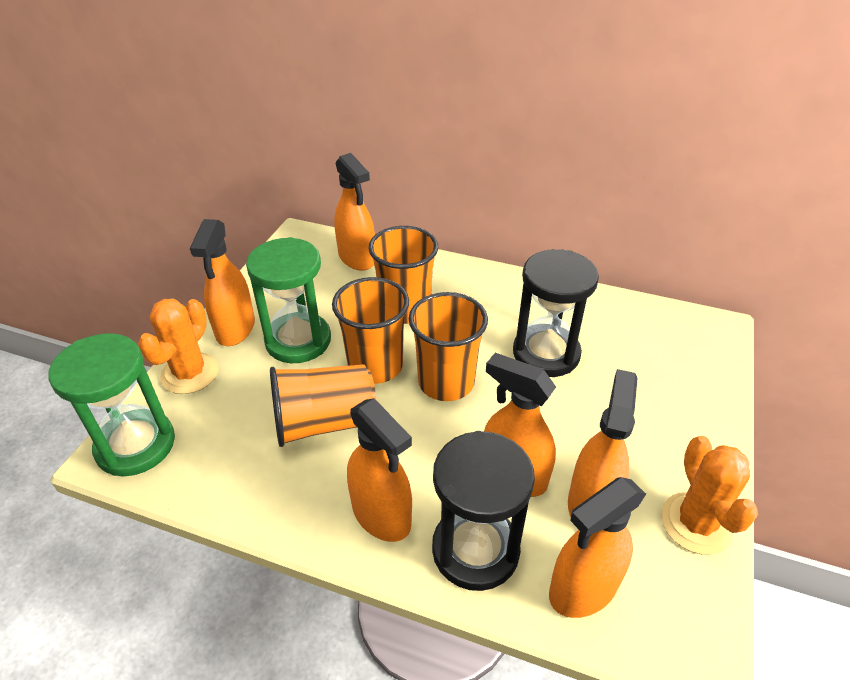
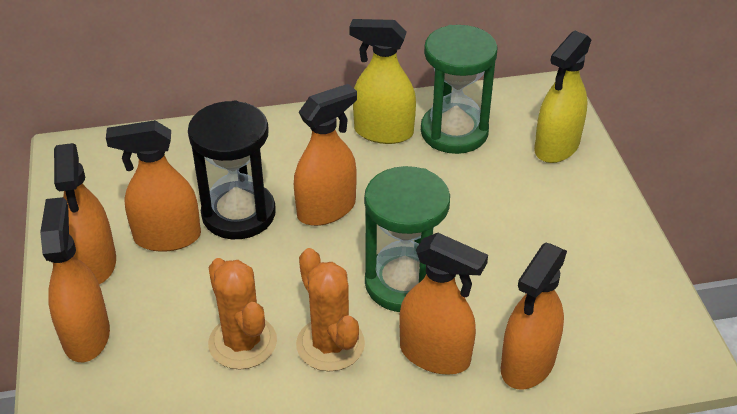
black hourglass: 2 -> 1
orange cup: 4 -> 0
yellow spray bottle: 0 -> 2

